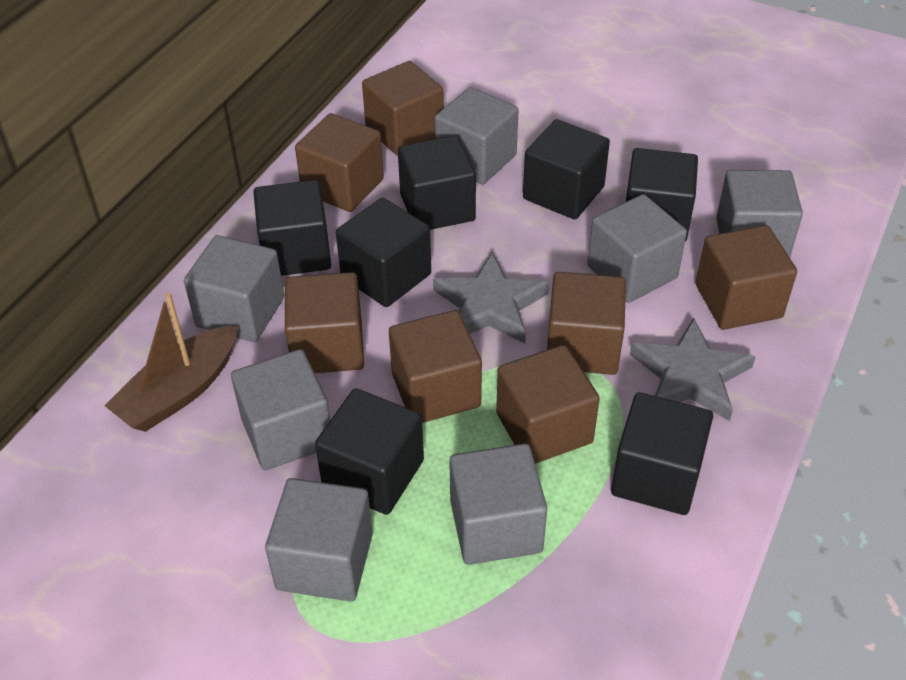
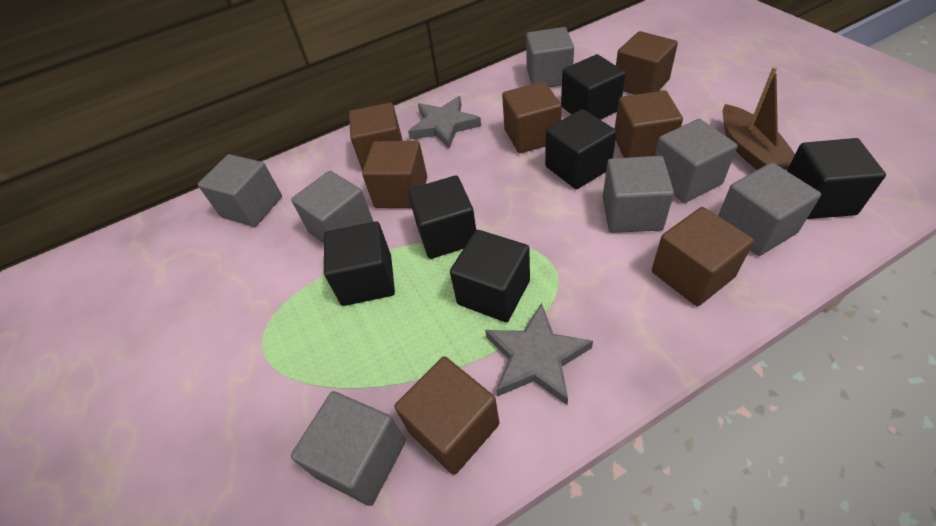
black cube: 7 -> 6

